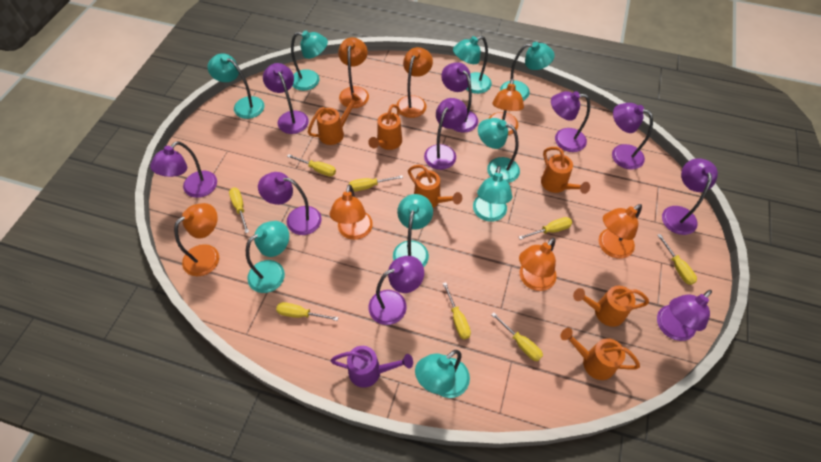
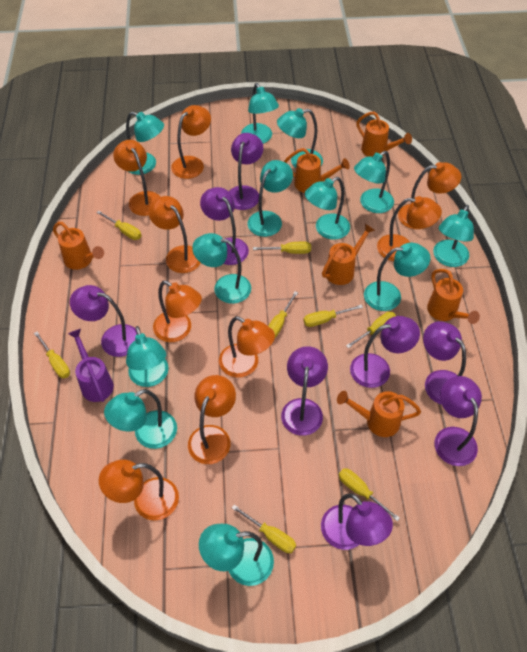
orange lamp: 7 -> 9
purple lamp: 10 -> 8
turquoise lamp: 9 -> 12

